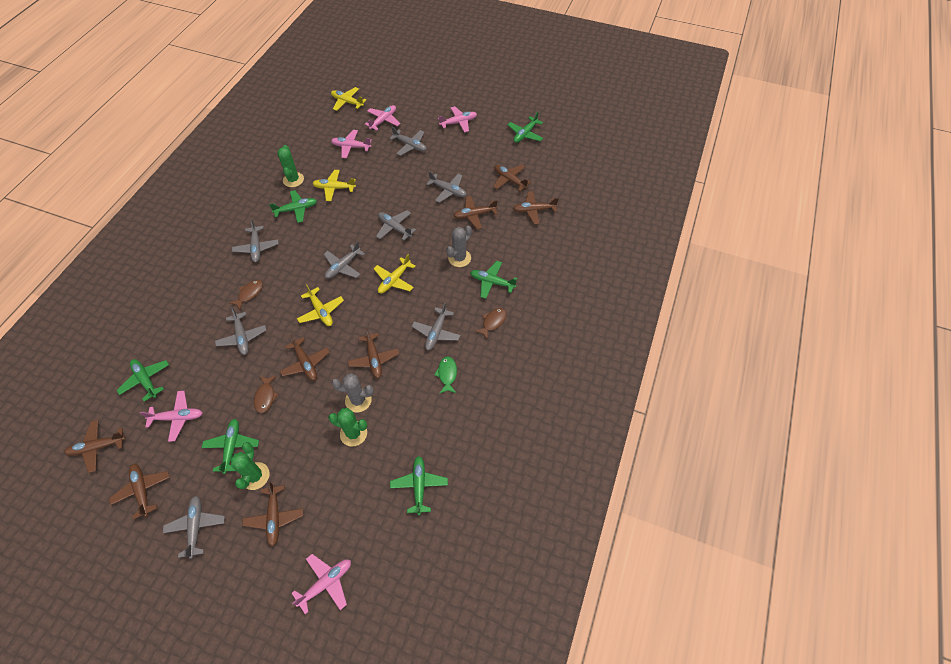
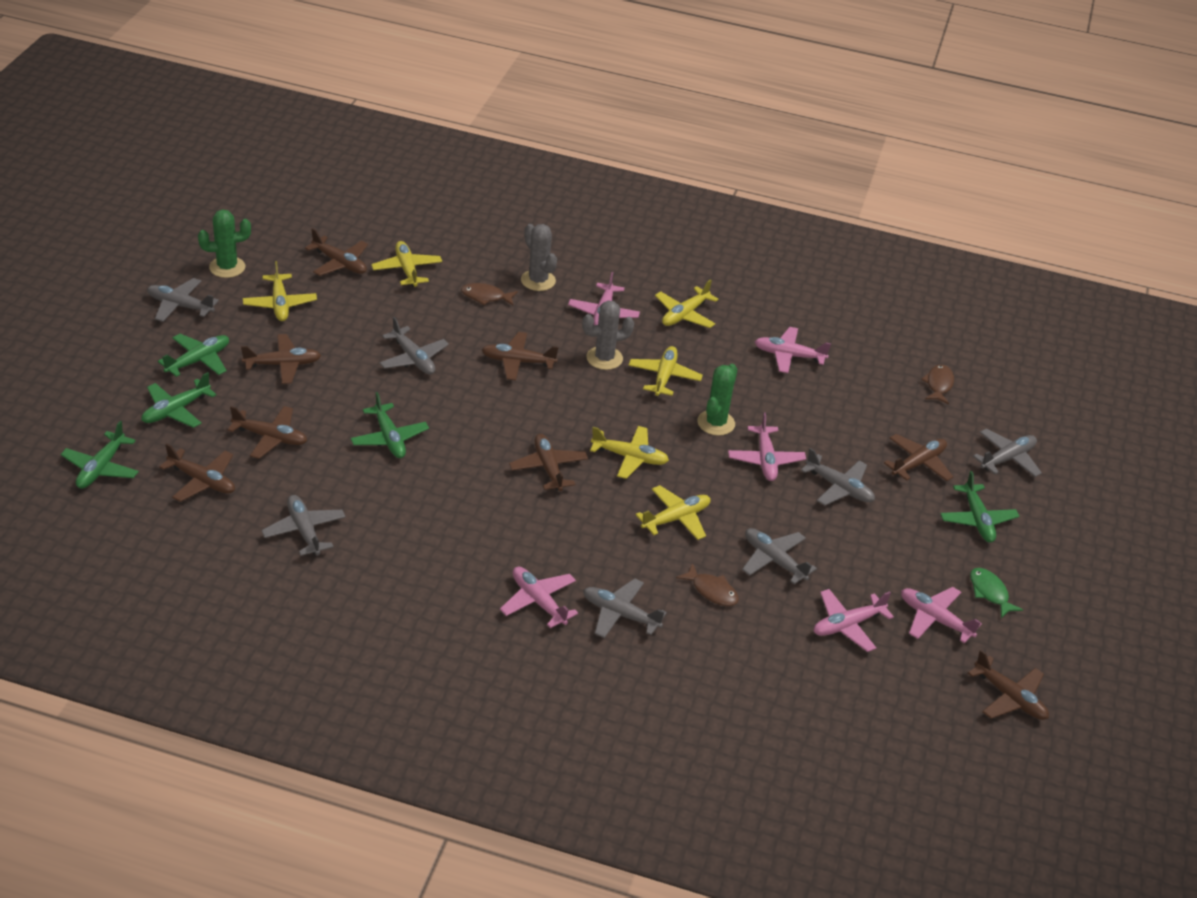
green cactus: 3 -> 2
green plane: 6 -> 5
grey plane: 8 -> 7
pink plane: 5 -> 6
yellow plane: 4 -> 6

